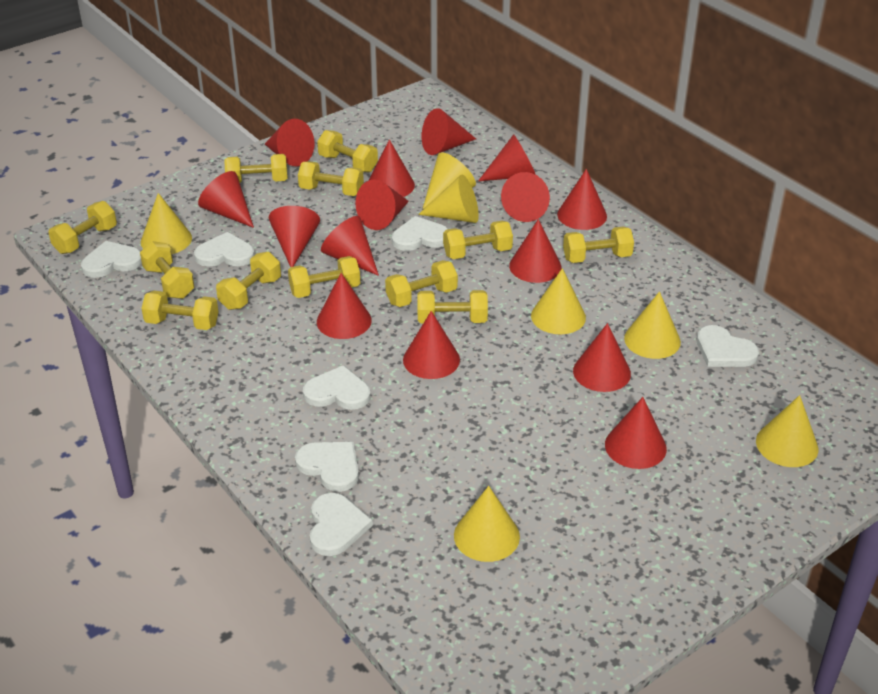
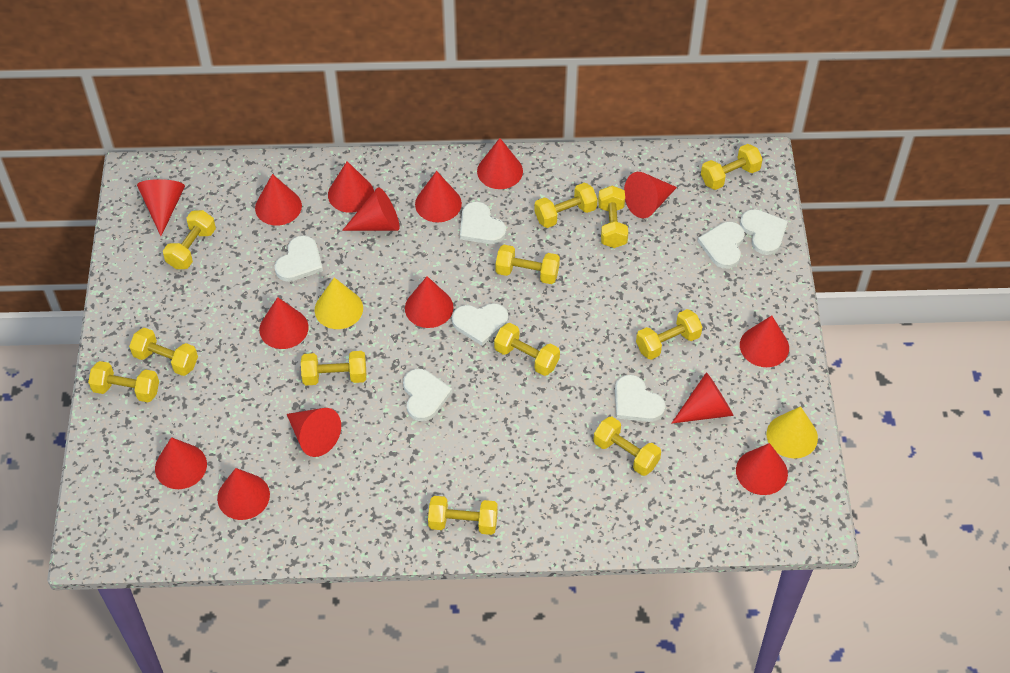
yellow cone: 7 -> 2

